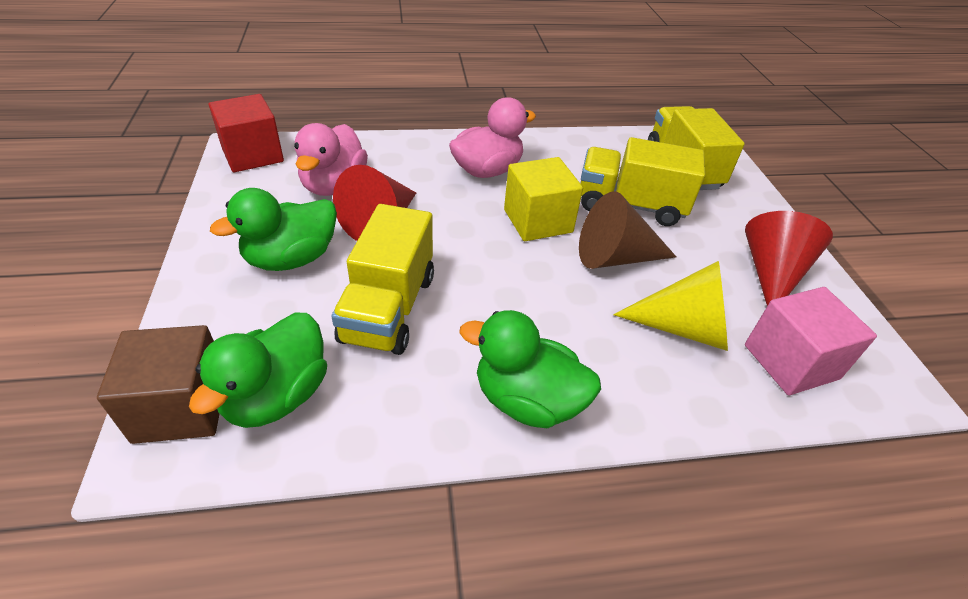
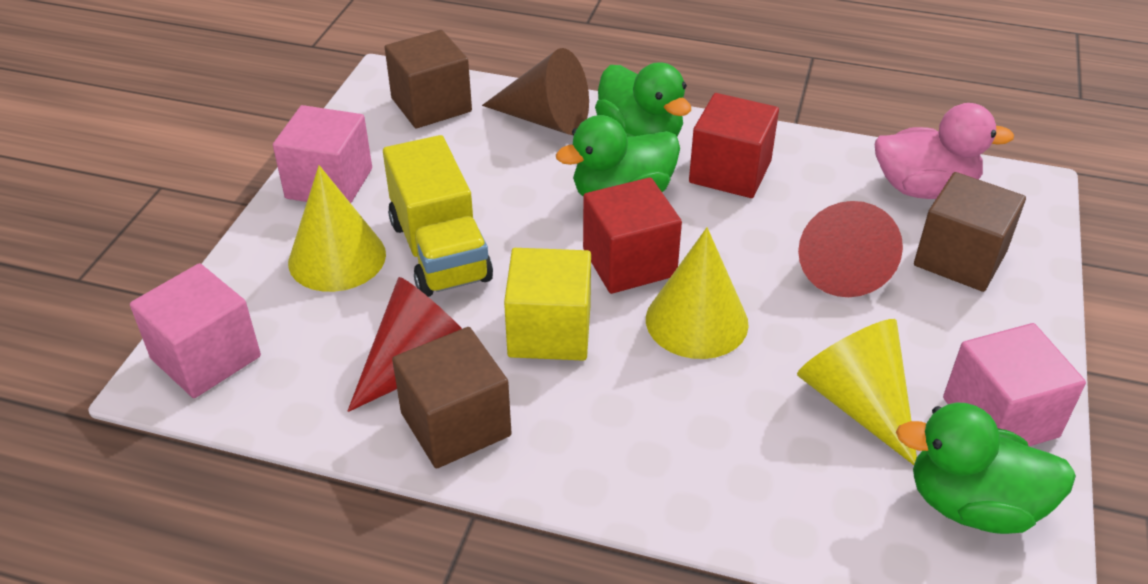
brown cube: 1 -> 3
pink cube: 1 -> 3
pink duck: 2 -> 1
red cube: 1 -> 2
yellow cone: 1 -> 3
yellow truck: 3 -> 1

